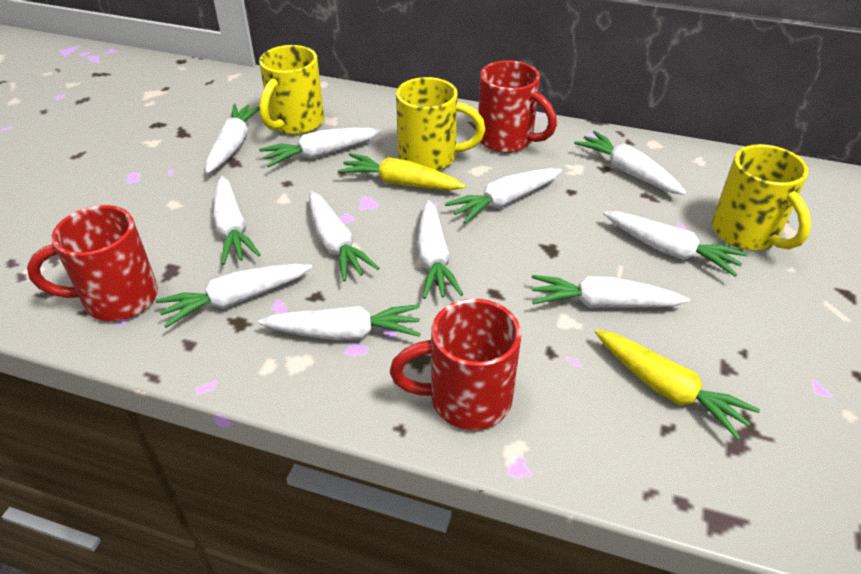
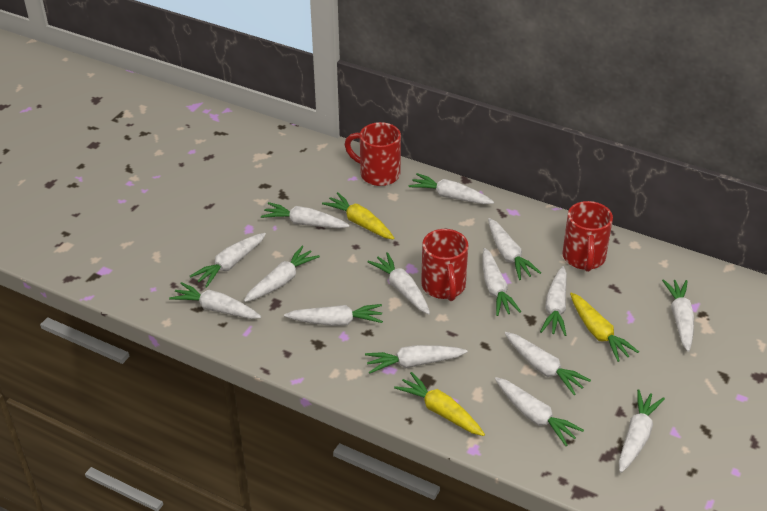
white carrot: 11 -> 15
yellow carrot: 2 -> 3
yellow mug: 3 -> 0

